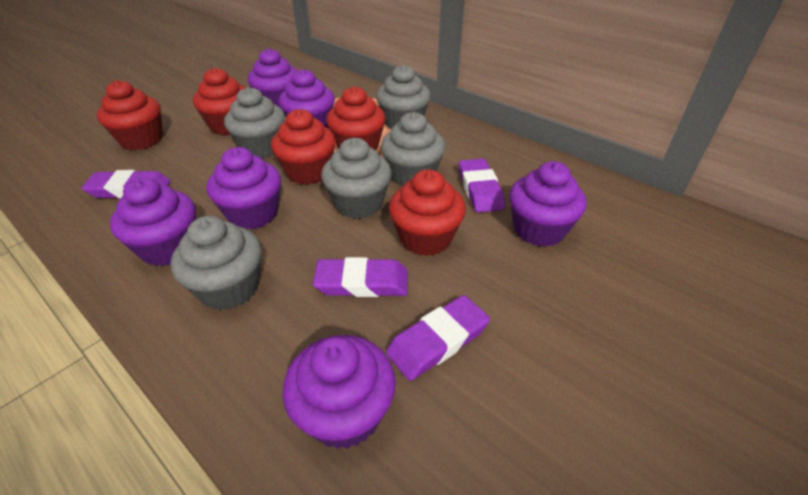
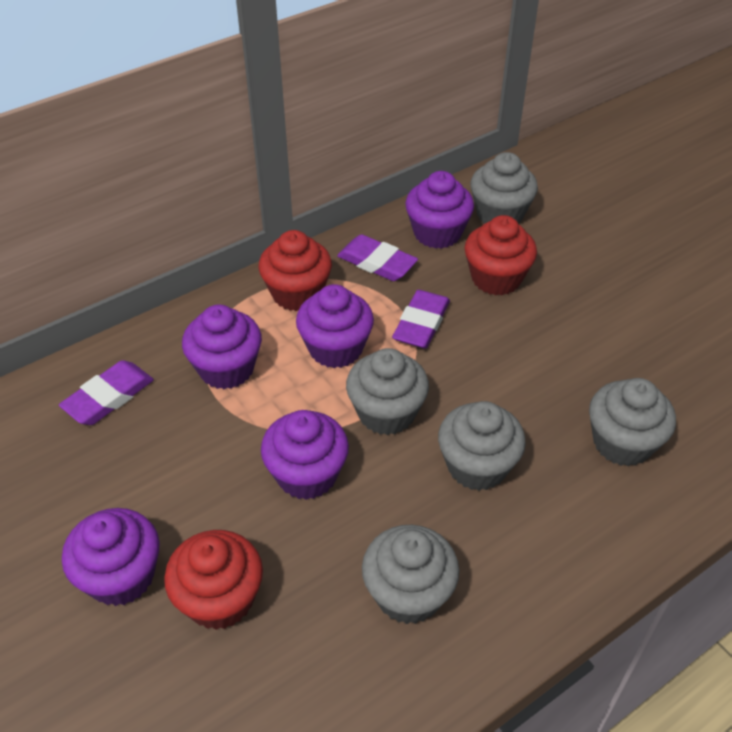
purple cupcake: 6 -> 5
purple eraser: 4 -> 3
red cupcake: 5 -> 3

